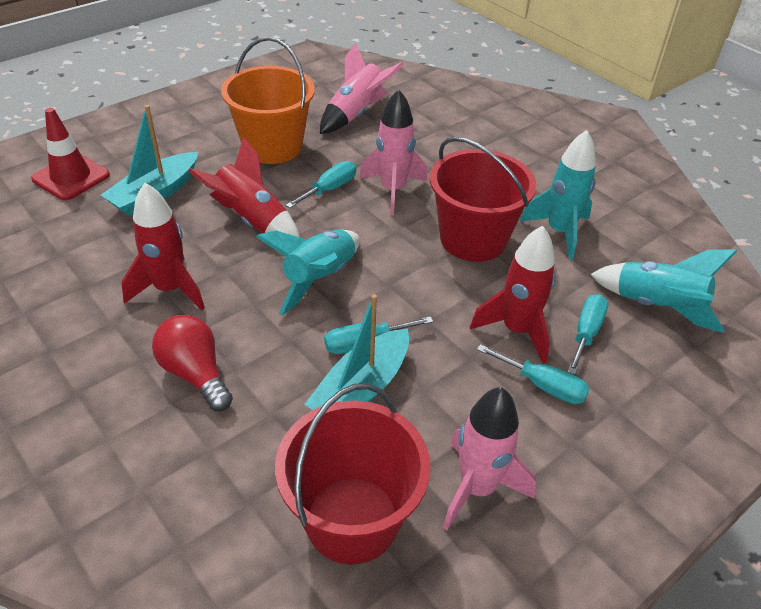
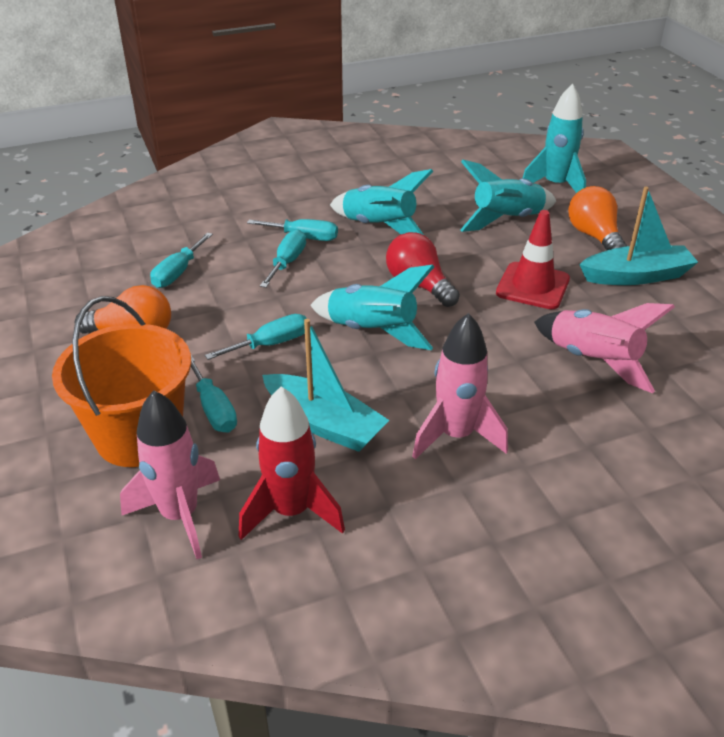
orange light bulb: 0 -> 2
red bucket: 2 -> 0
red rocket: 3 -> 1
turquoise rocket: 3 -> 4
turquoise screwdriver: 4 -> 5

